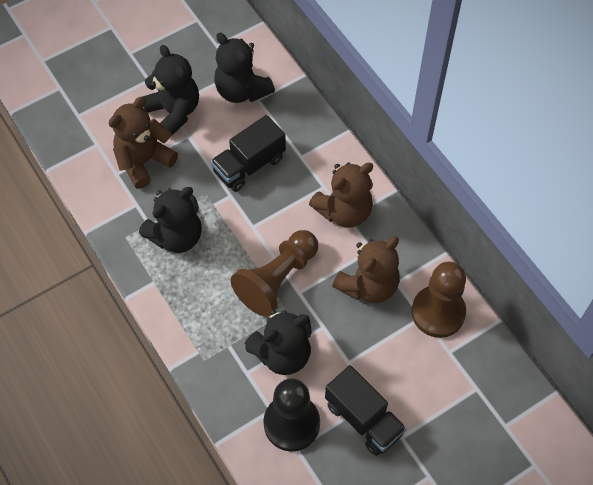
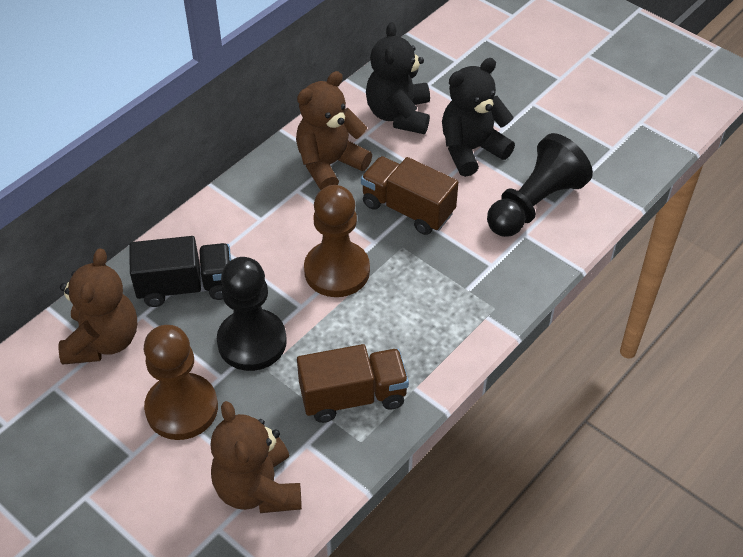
black pawn: 1 -> 2
black teddy bear: 4 -> 2
black truck: 2 -> 1
brown truck: 0 -> 2

